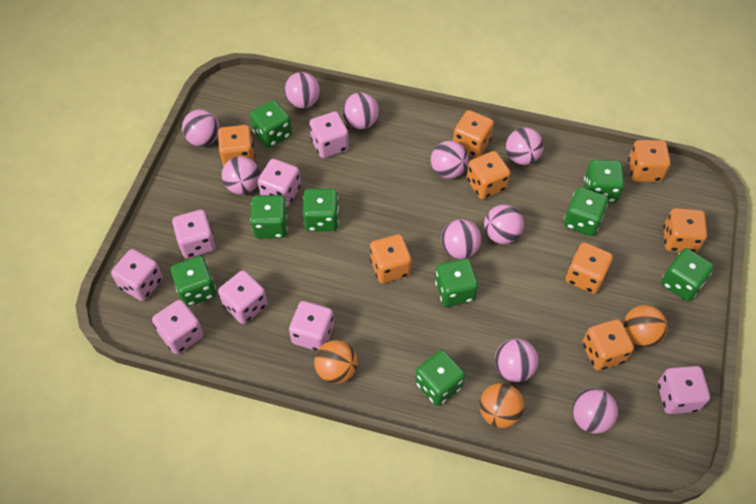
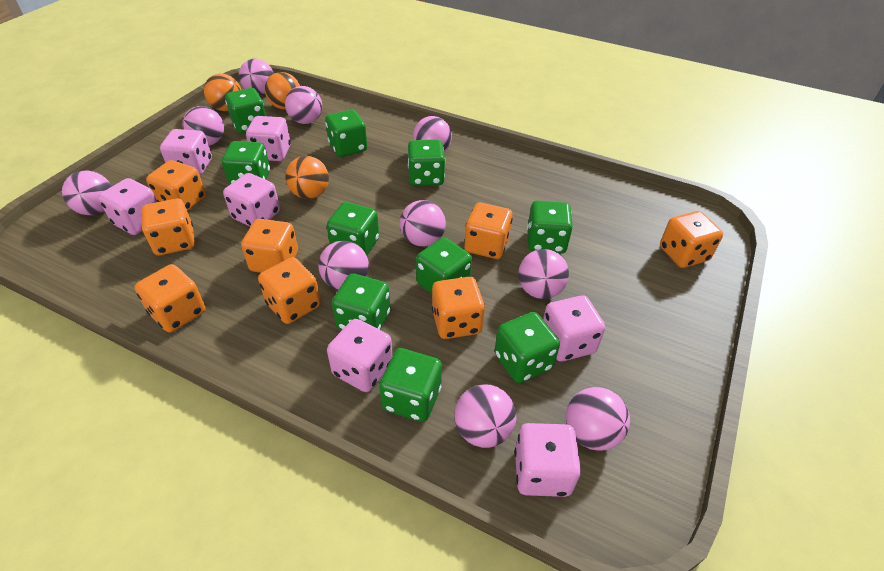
green dice: 9 -> 10
pink dice: 8 -> 7

